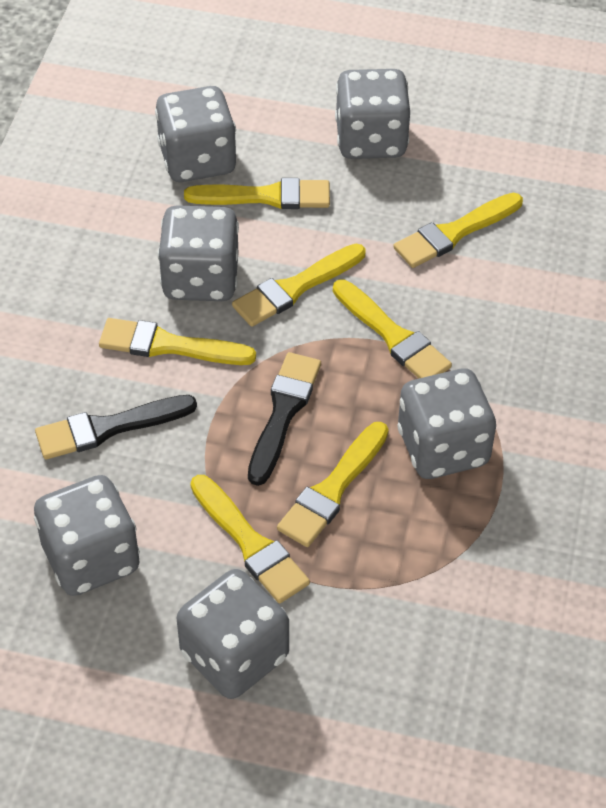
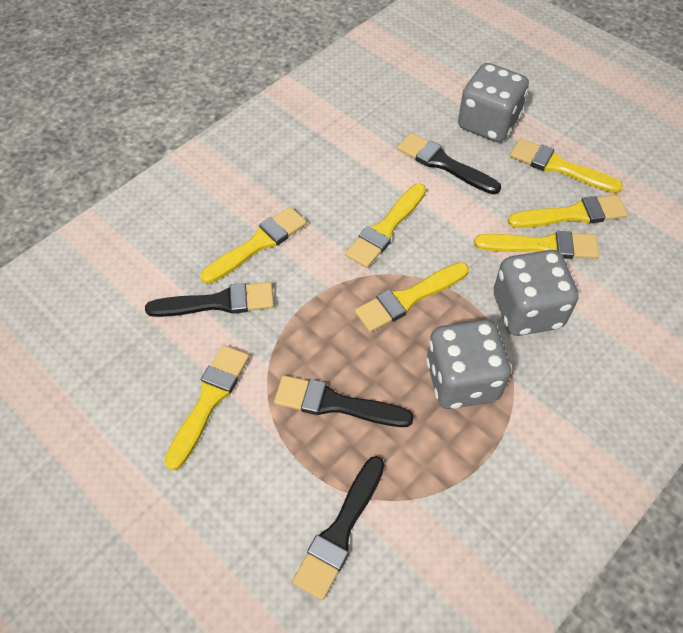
black brush: 2 -> 4
grey dice: 6 -> 3

